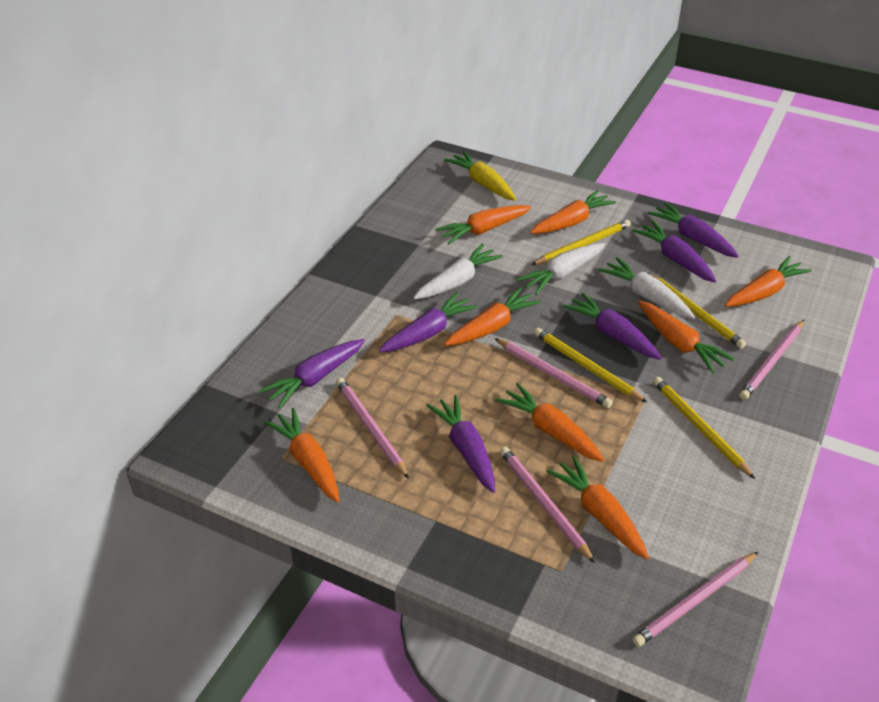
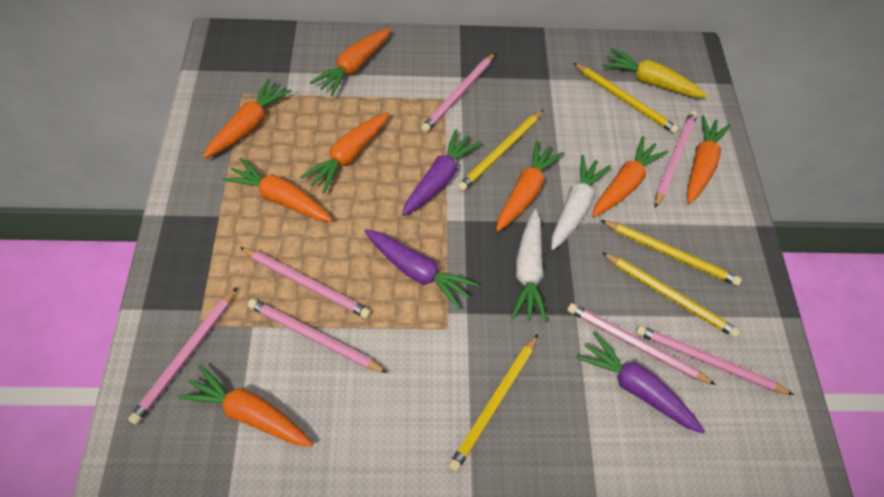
pink pencil: 5 -> 7
purple carrot: 6 -> 3
white carrot: 3 -> 2
yellow pencil: 4 -> 5

